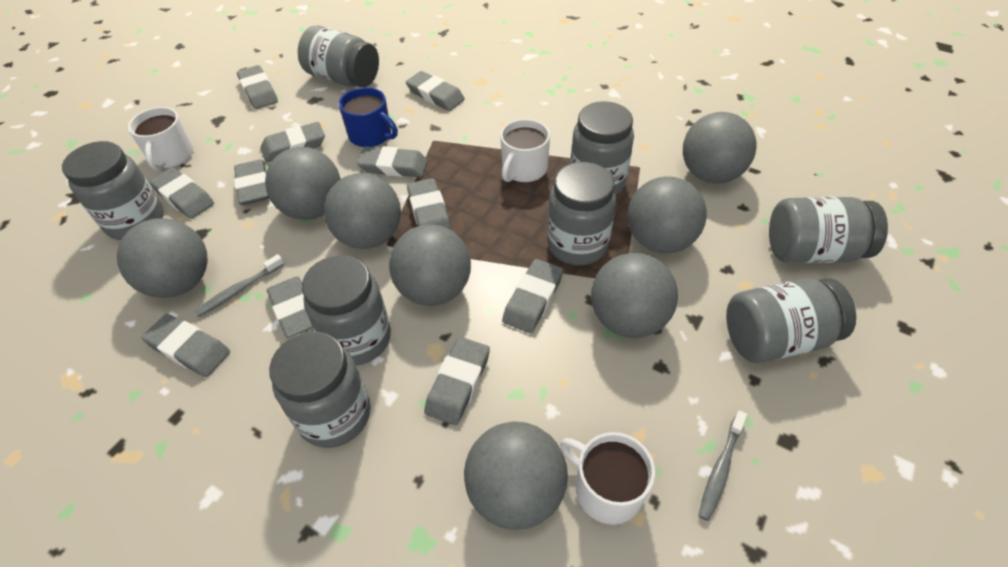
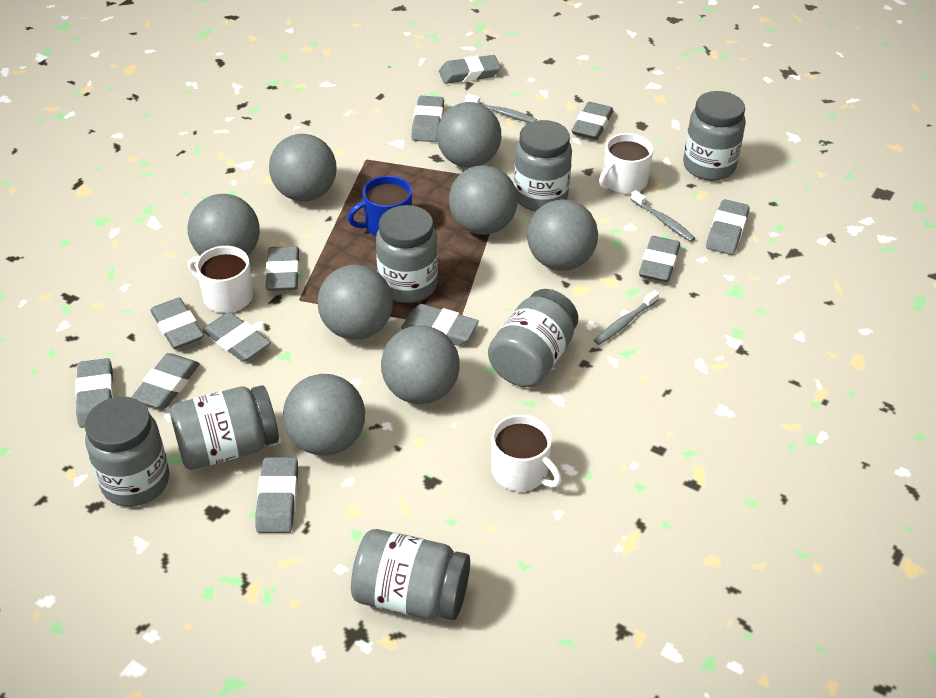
grey eraser: 11 -> 12
grey jar: 8 -> 7
grey toothbrush: 2 -> 3

